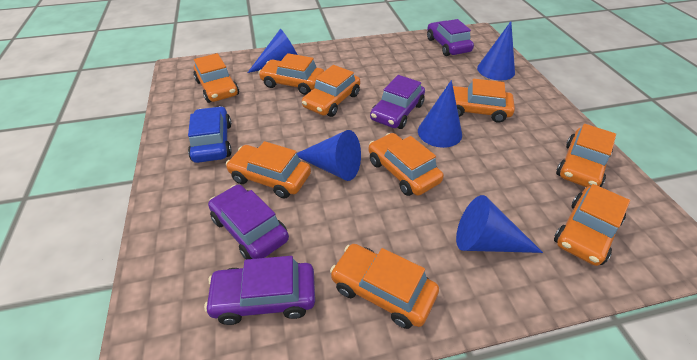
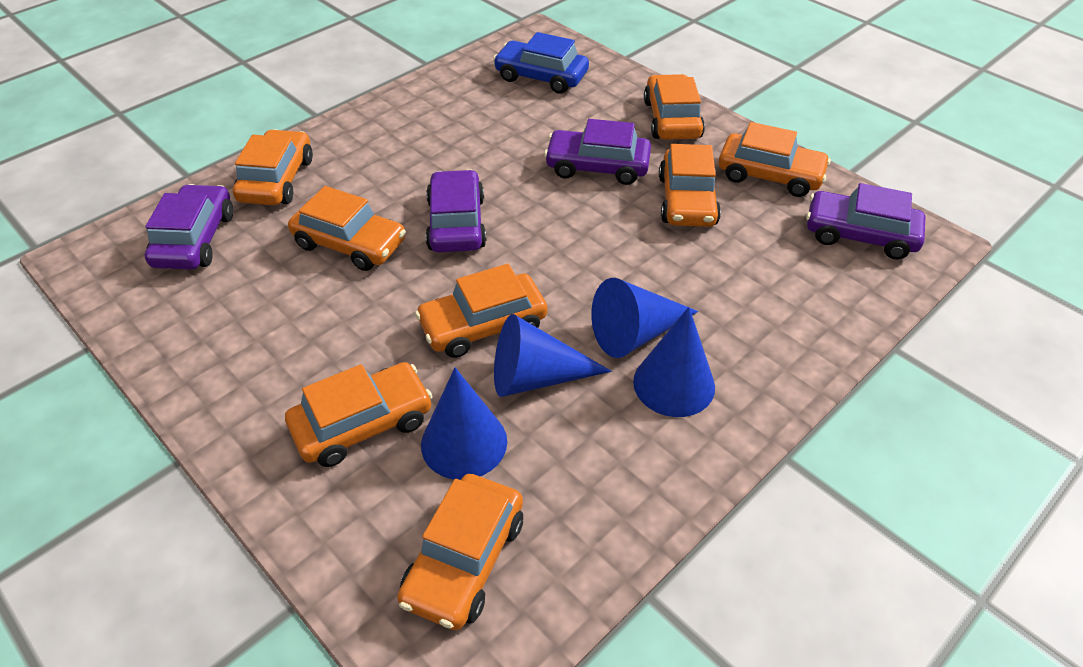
blue cone: 5 -> 4
orange car: 9 -> 8

